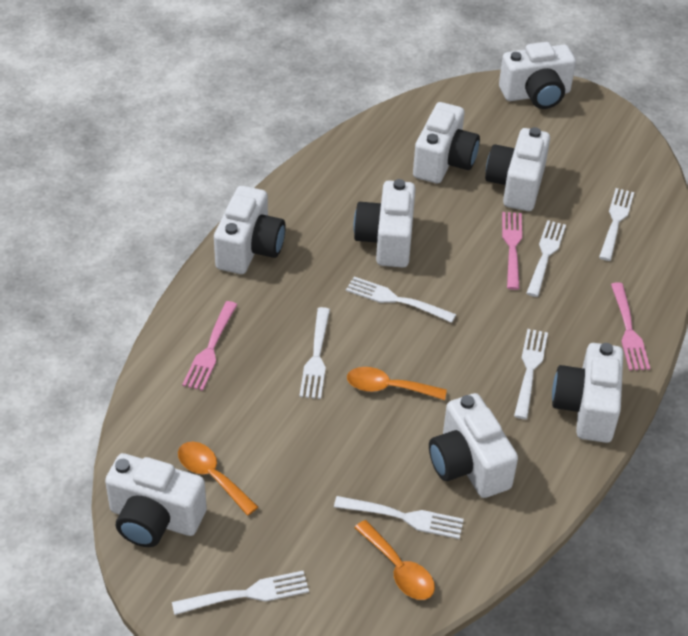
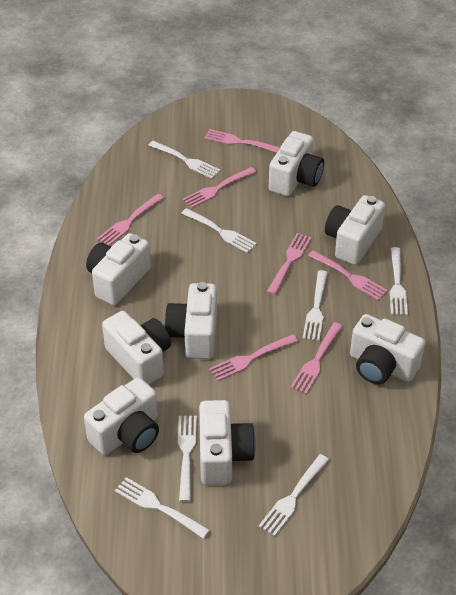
orange spoon: 3 -> 0
pink fork: 3 -> 7

